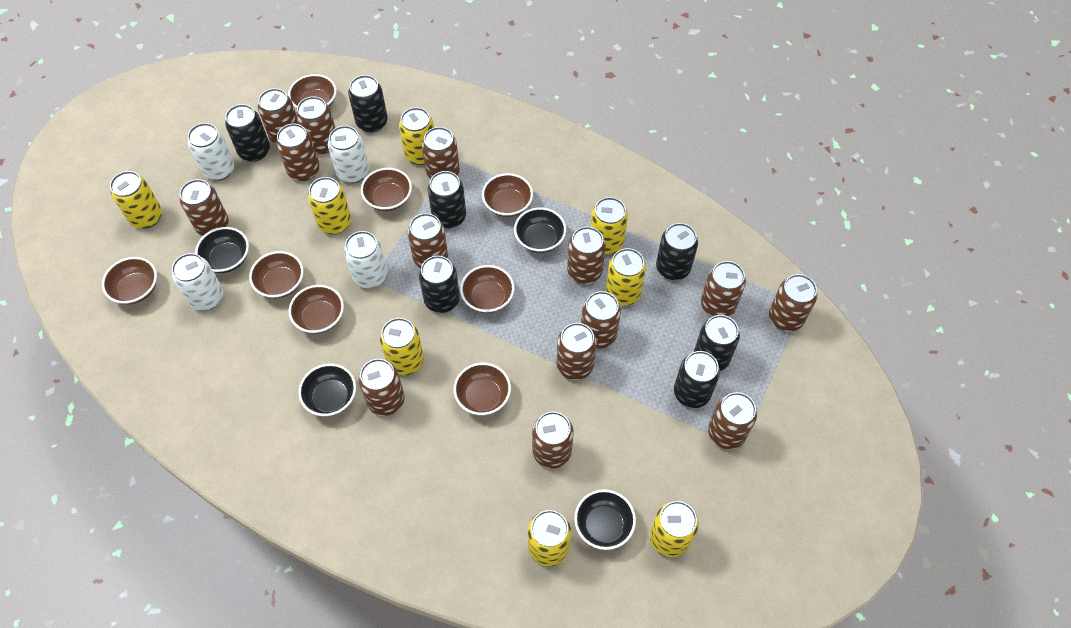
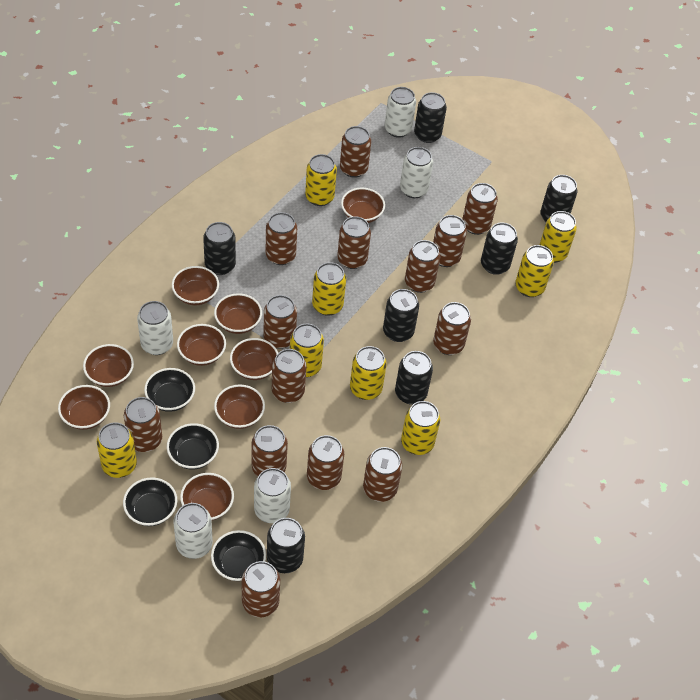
brown bowl: 8 -> 9
white can: 4 -> 5

